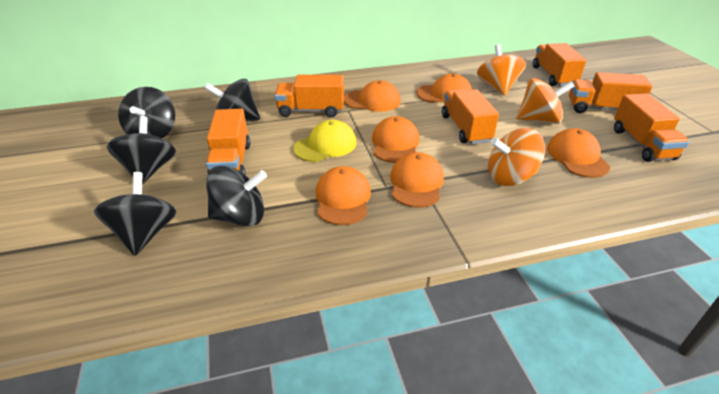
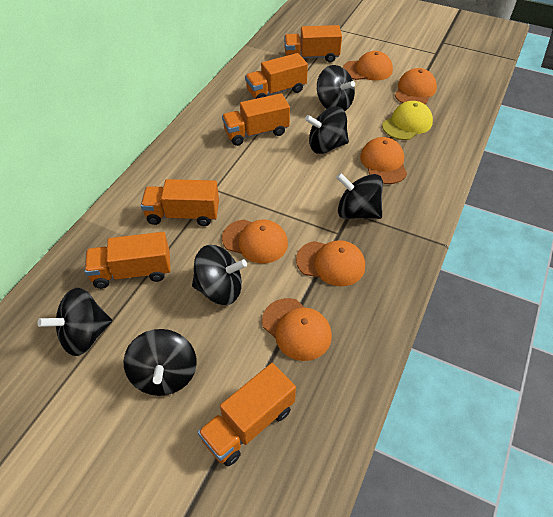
black spinning top: 5 -> 6
orange spinning top: 3 -> 0

